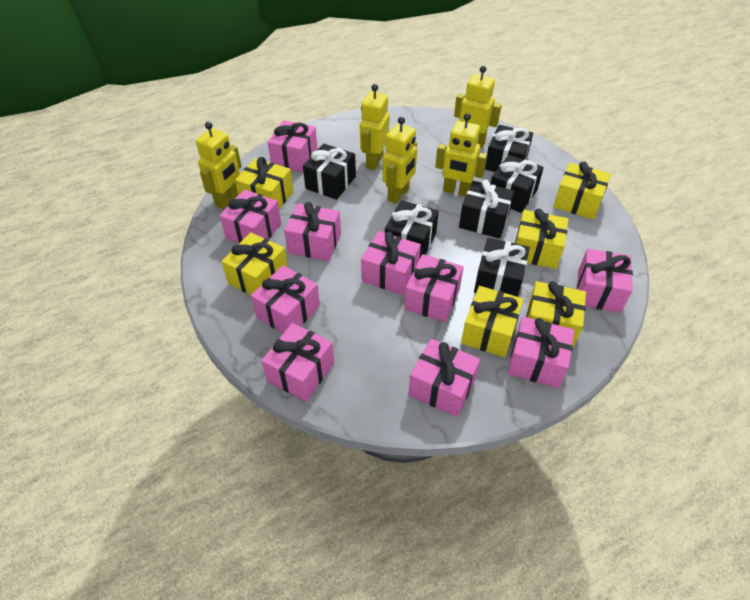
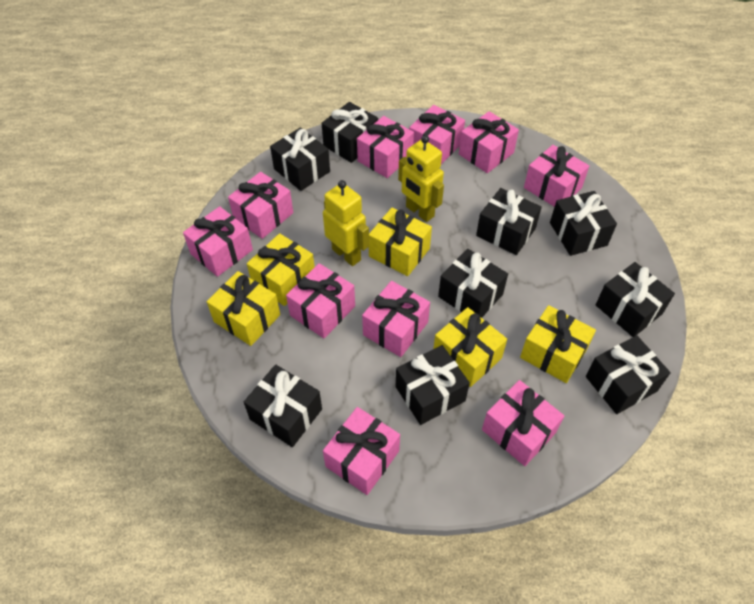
black gift: 6 -> 9
yellow gift: 6 -> 5
yellow robot: 5 -> 2

